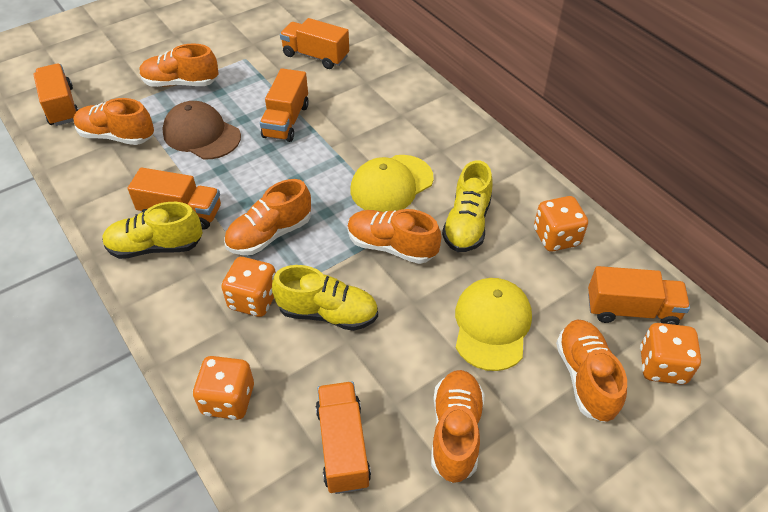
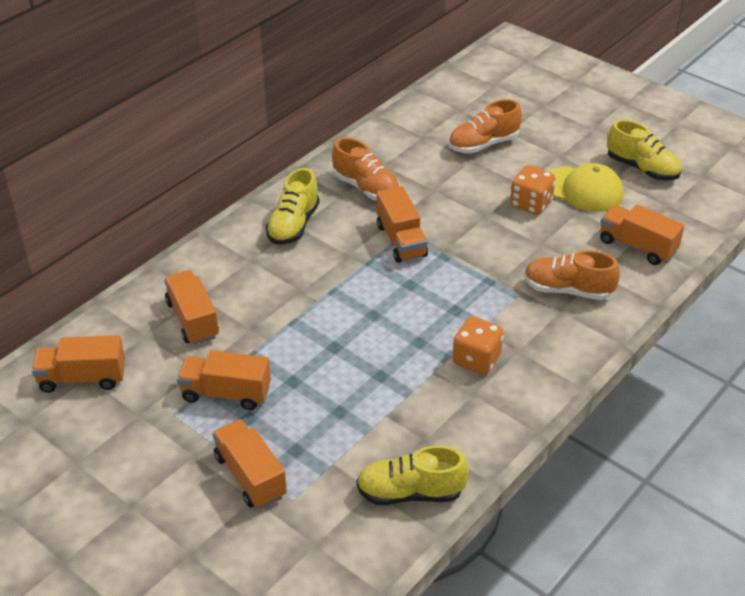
brown cap: 1 -> 0
orange dice: 4 -> 2
orange shoe: 6 -> 3
yellow cap: 2 -> 1

